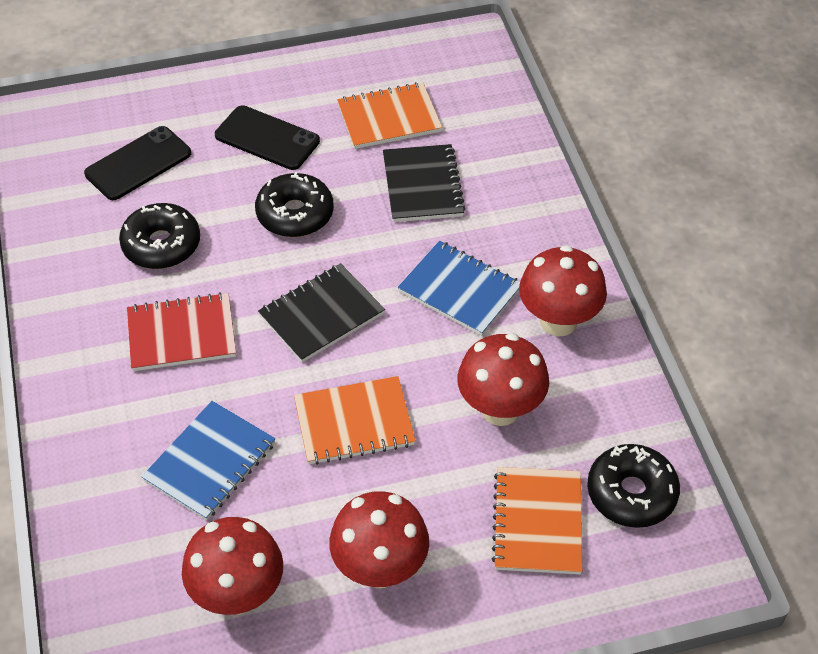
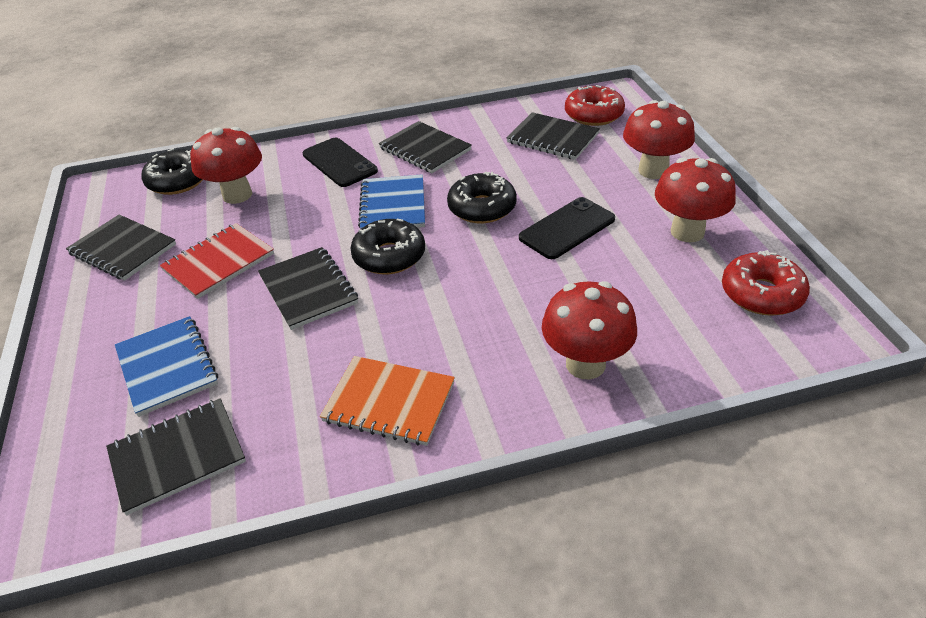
black notebook: 2 -> 5
orange notebook: 3 -> 1
red donut: 0 -> 2

